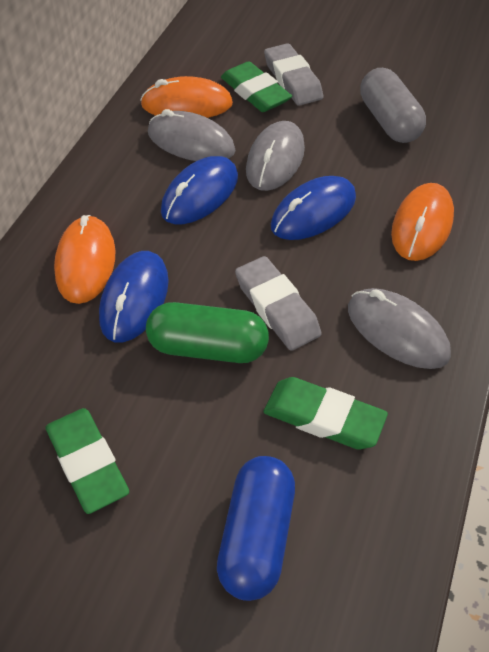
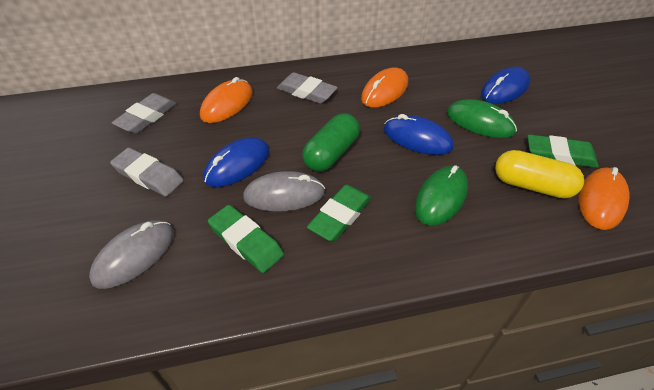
blue capsule: 1 -> 0
green mouse: 0 -> 2
grey capsule: 1 -> 0
grey eraser: 2 -> 3
grey mouse: 3 -> 2
yellow capsule: 0 -> 1

